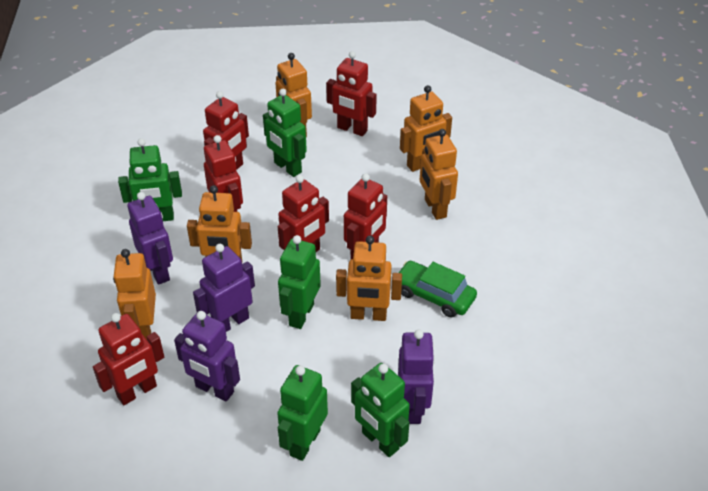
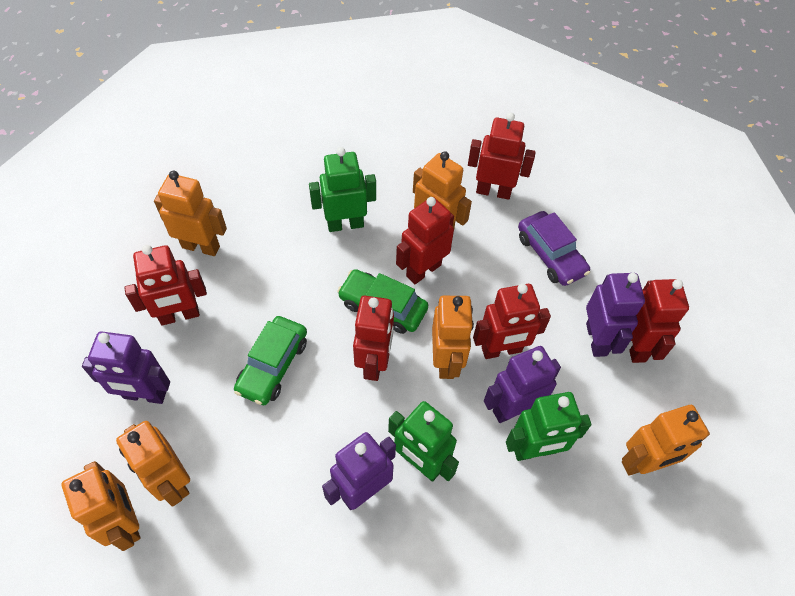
green car: 1 -> 2
green robot: 5 -> 3
purple car: 0 -> 1

